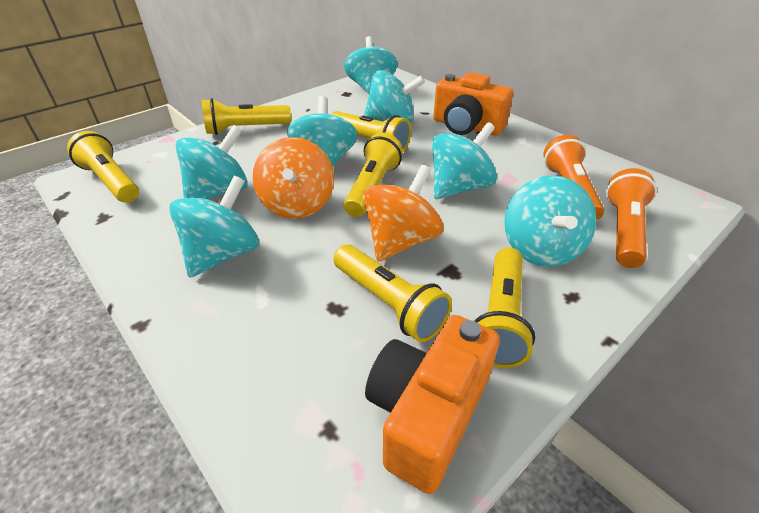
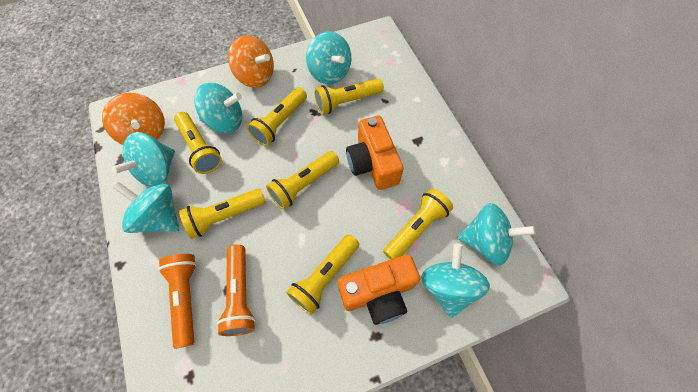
turquoise spinning top: 7 -> 6
yellow flashlight: 6 -> 7

